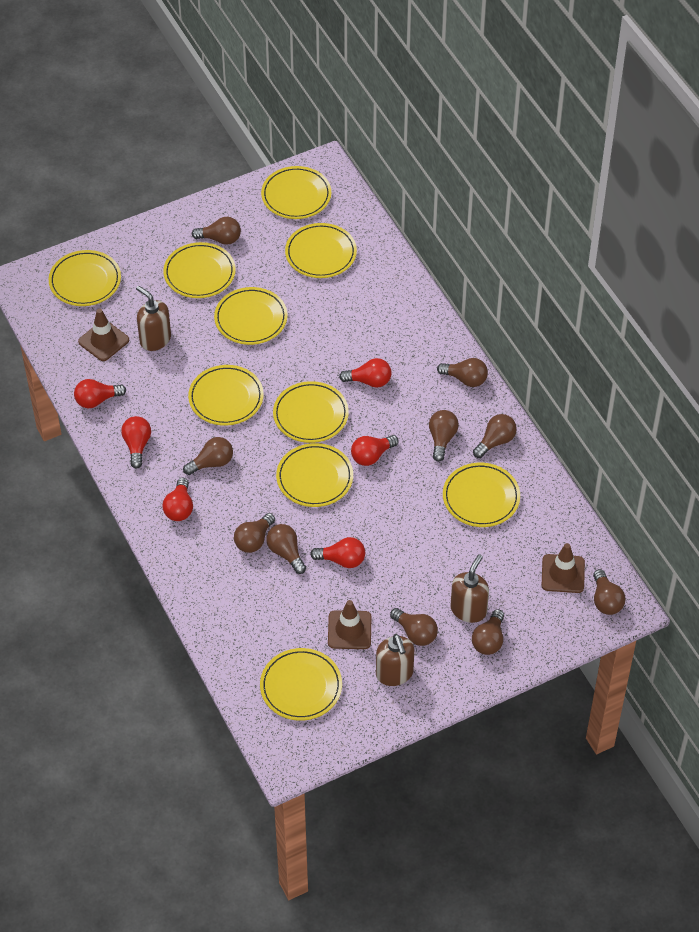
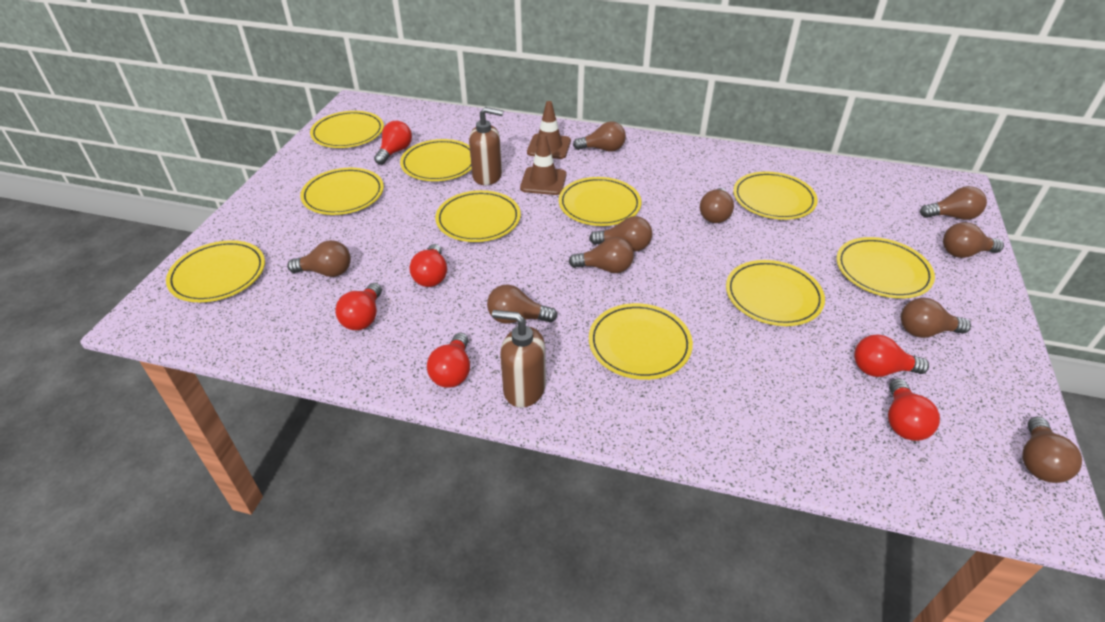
brown soap dispenser: 3 -> 2
brown traffic cone: 3 -> 2

